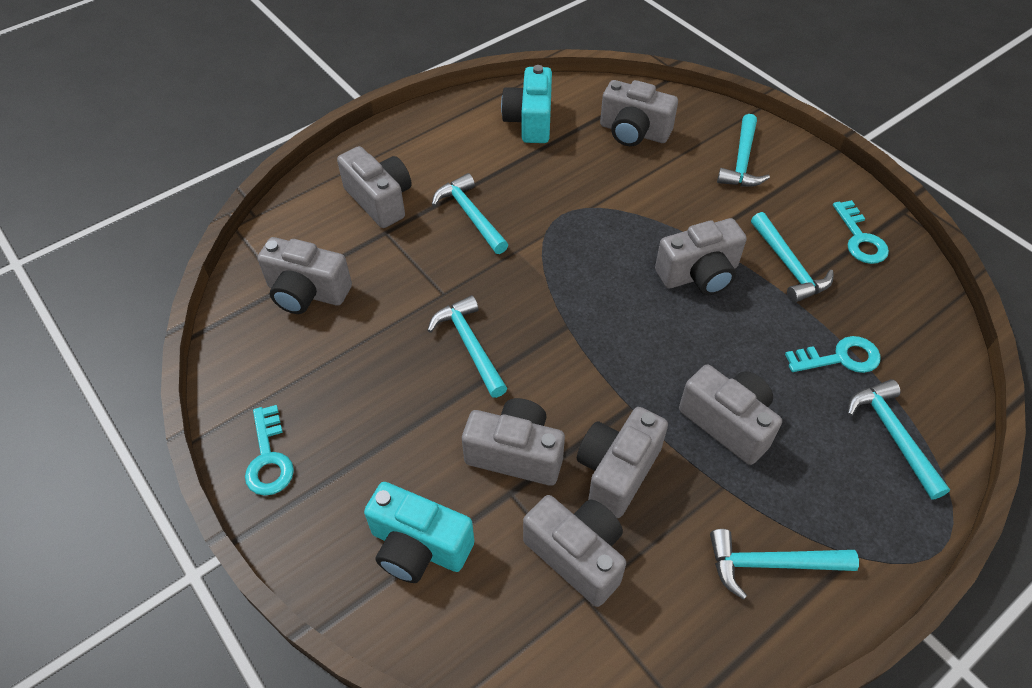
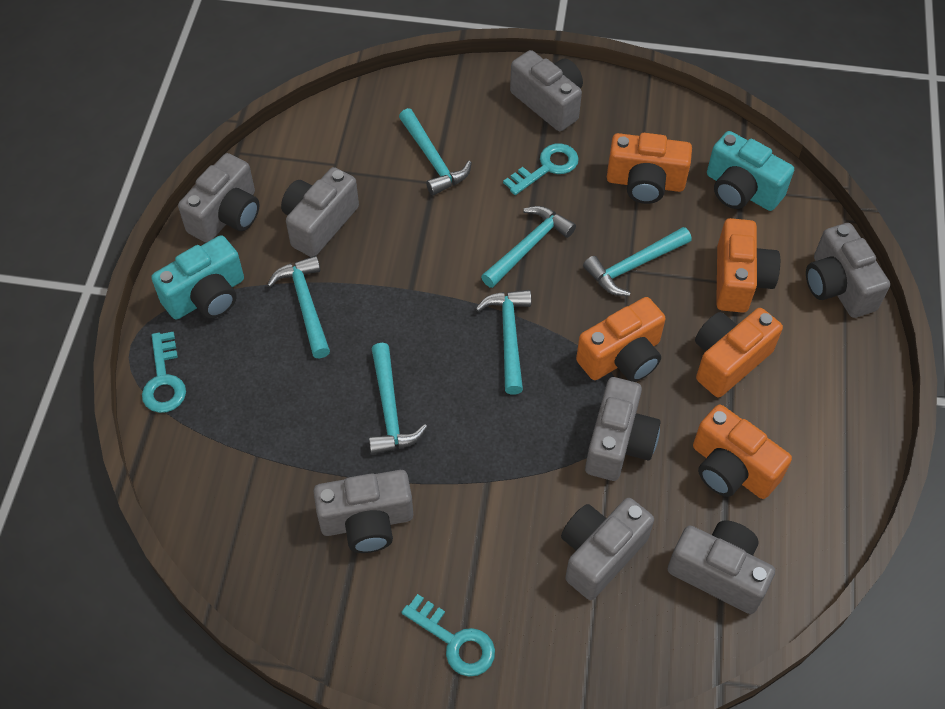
orange camera: 0 -> 5

